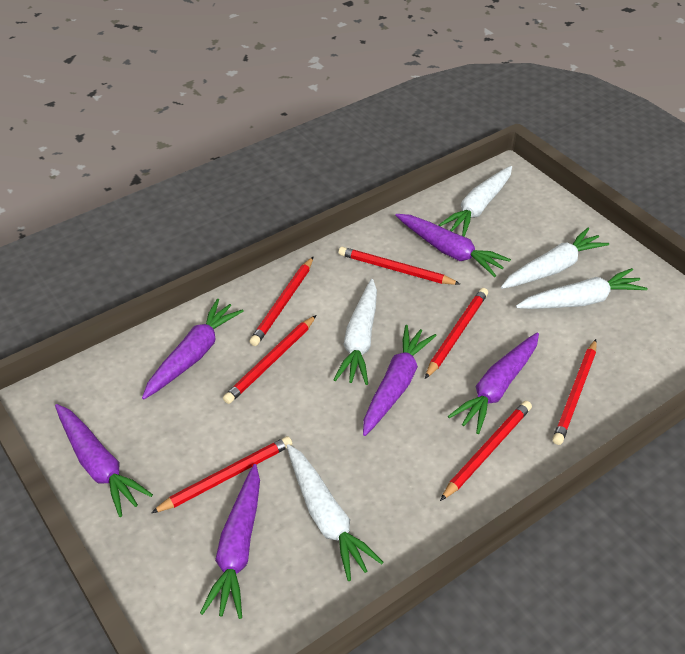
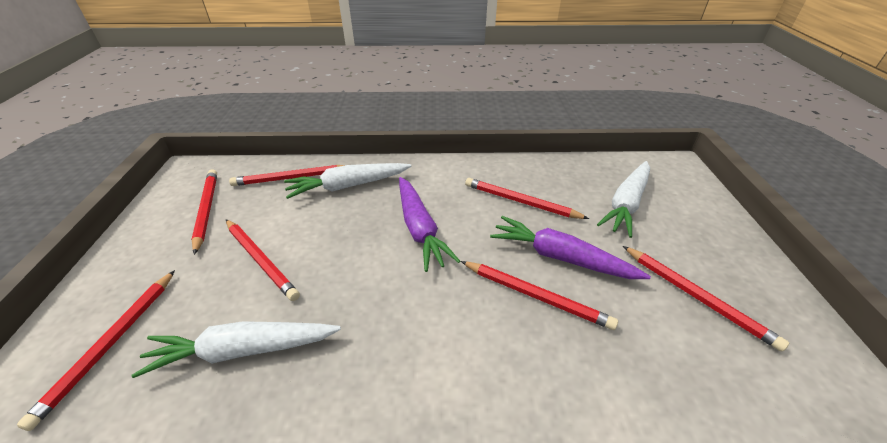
purple carrot: 6 -> 2
white carrot: 5 -> 3

